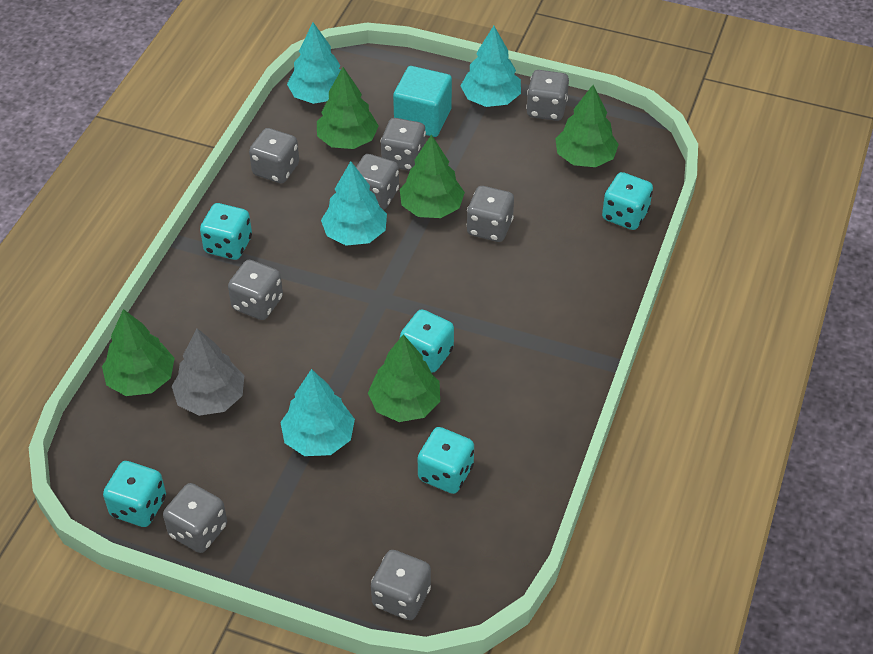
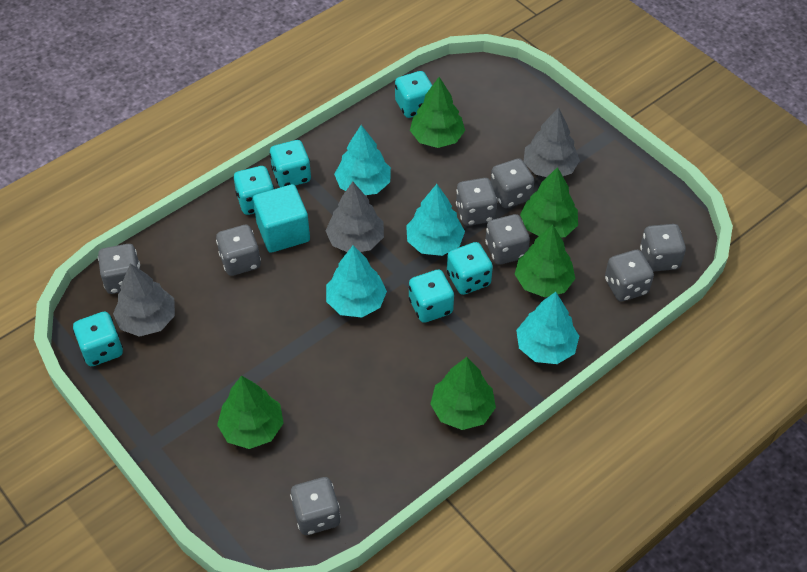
grey tree: 1 -> 3
turquoise dice: 5 -> 6

